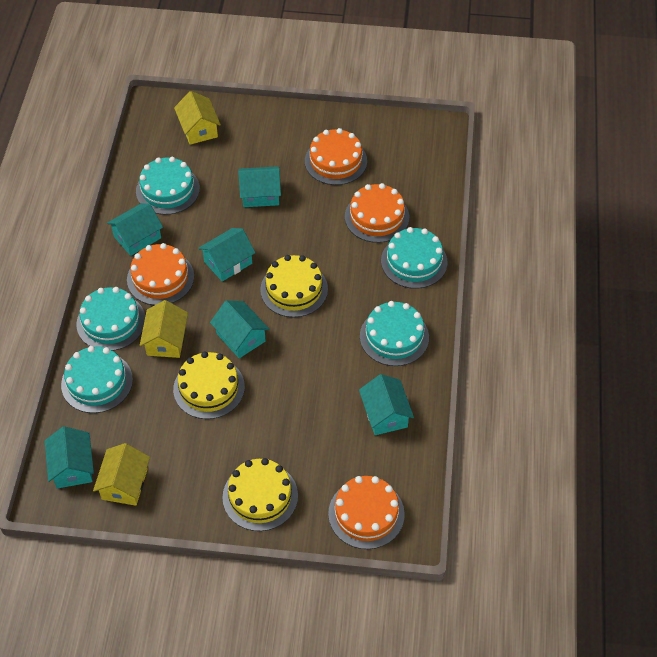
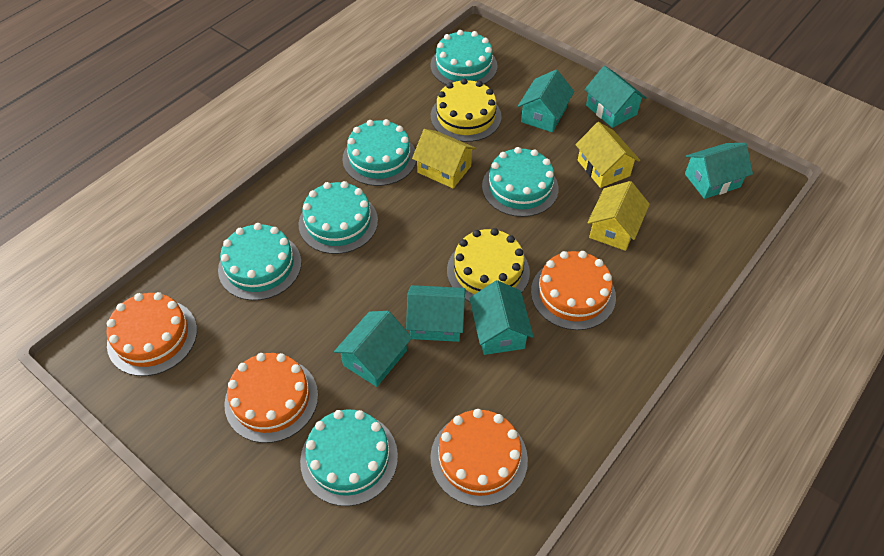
turquoise cake: 5 -> 6
yellow cake: 3 -> 2

